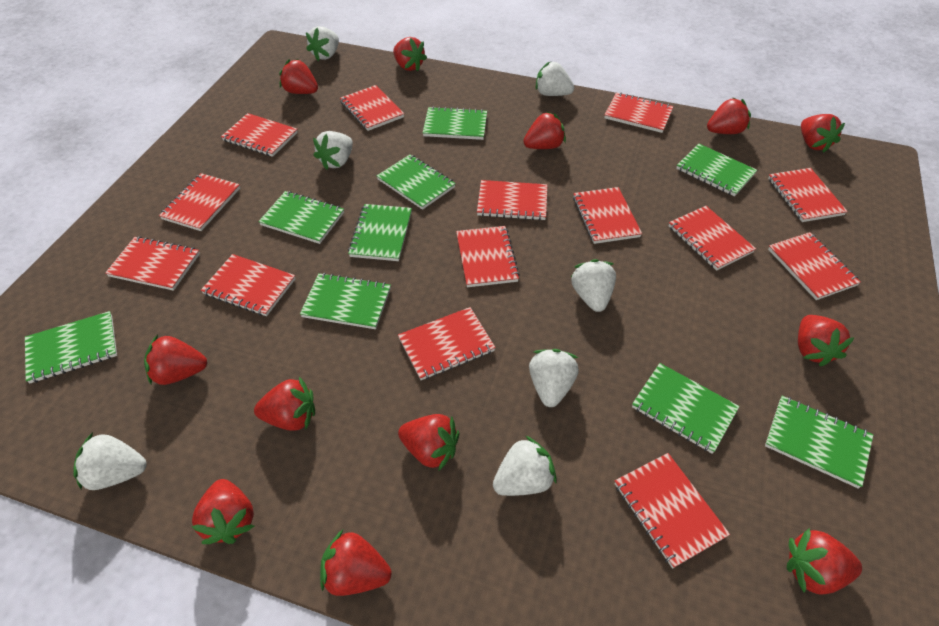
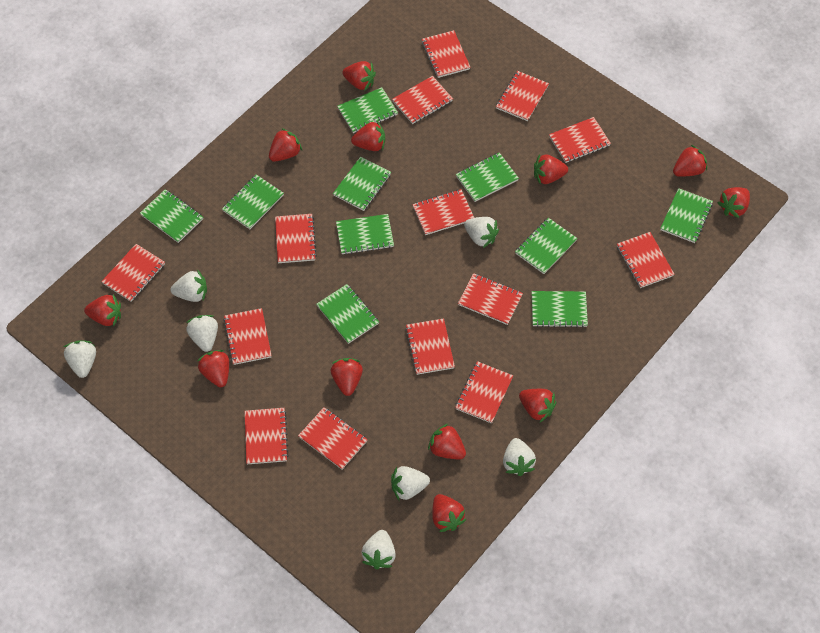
green notebook: 9 -> 10

